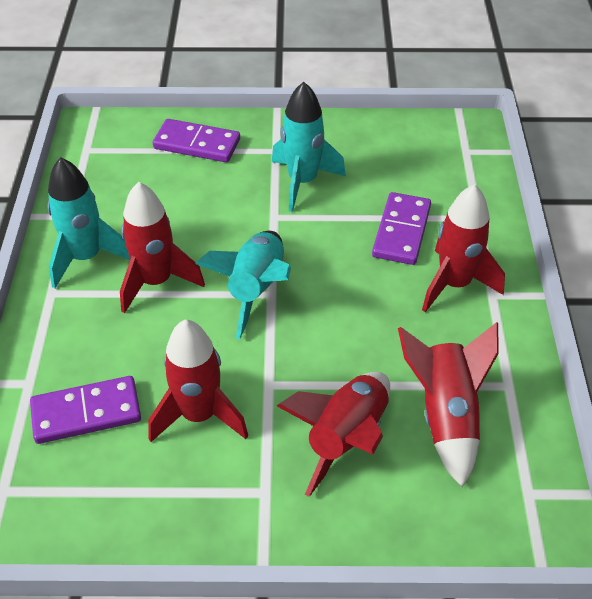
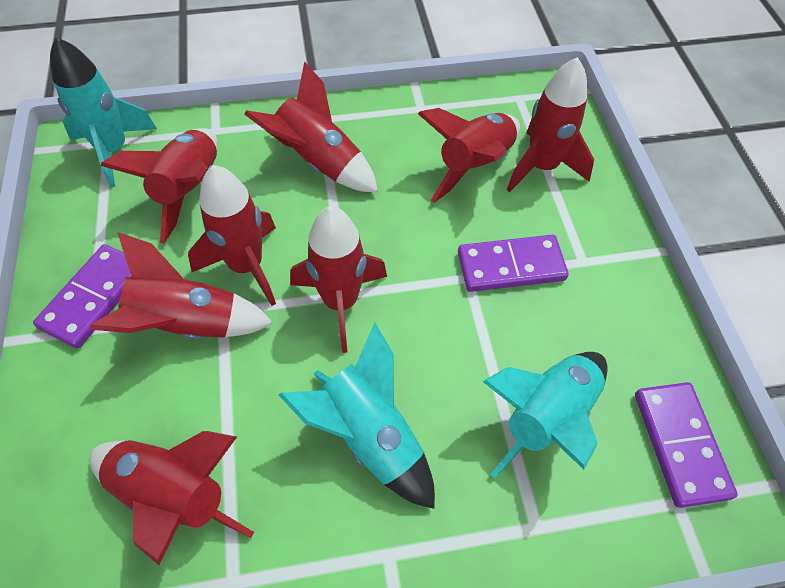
red rocket: 5 -> 8

